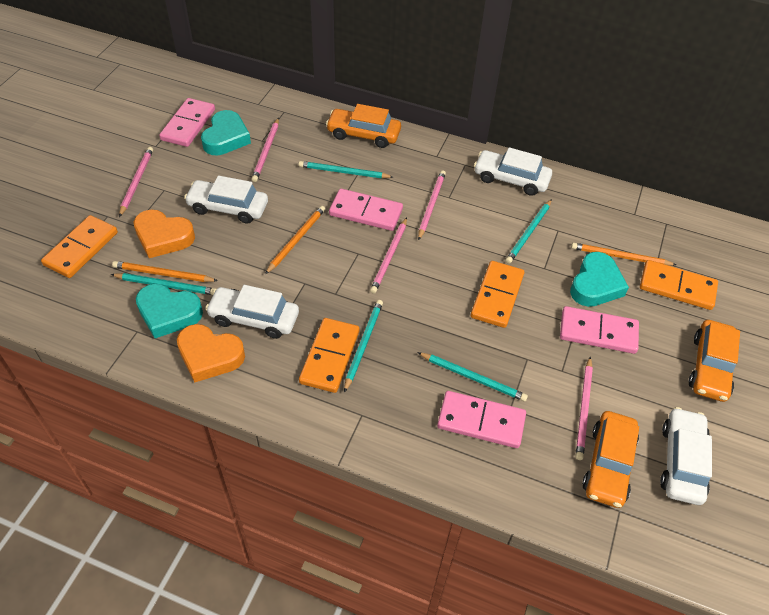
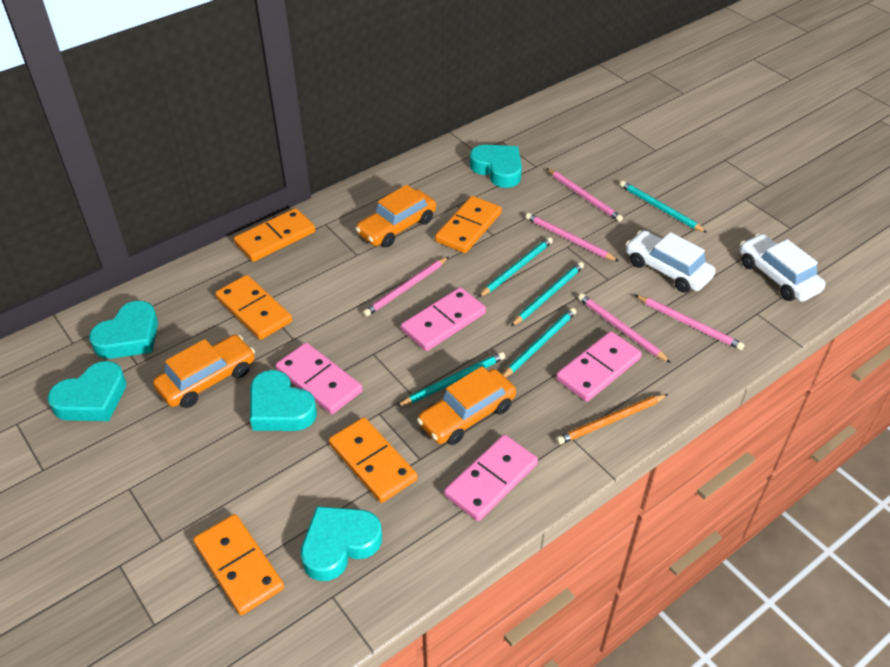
orange domino: 4 -> 5
orange heart: 2 -> 0
orange pencil: 3 -> 1
turquoise heart: 3 -> 5
white car: 4 -> 2

